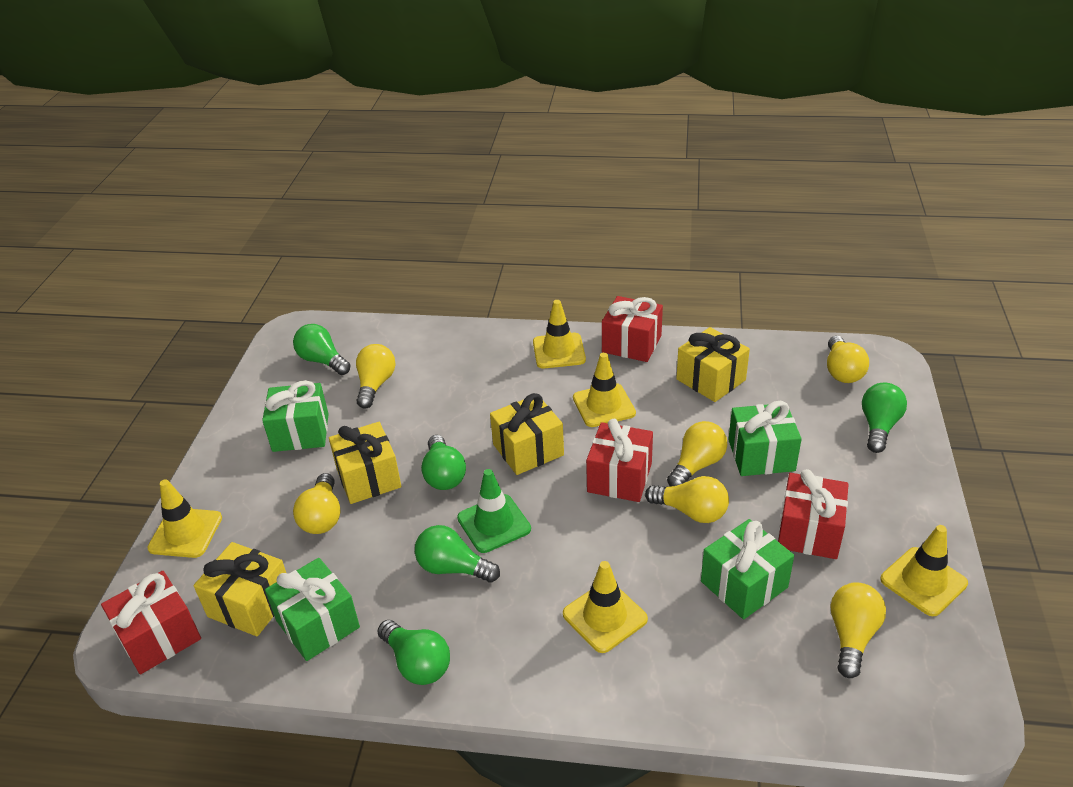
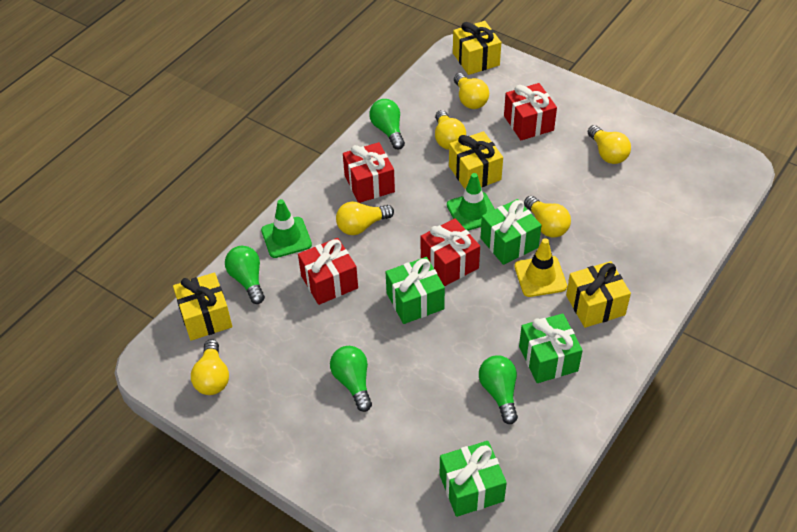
green light bulb: 5 -> 4
green traffic cone: 1 -> 2
yellow traffic cone: 5 -> 1

